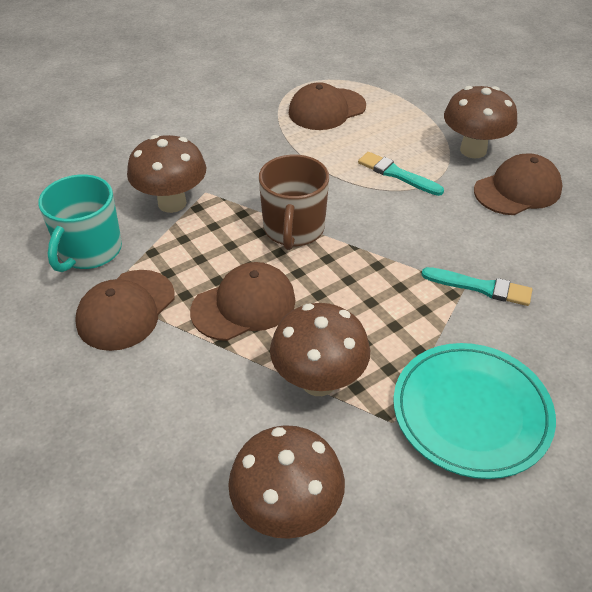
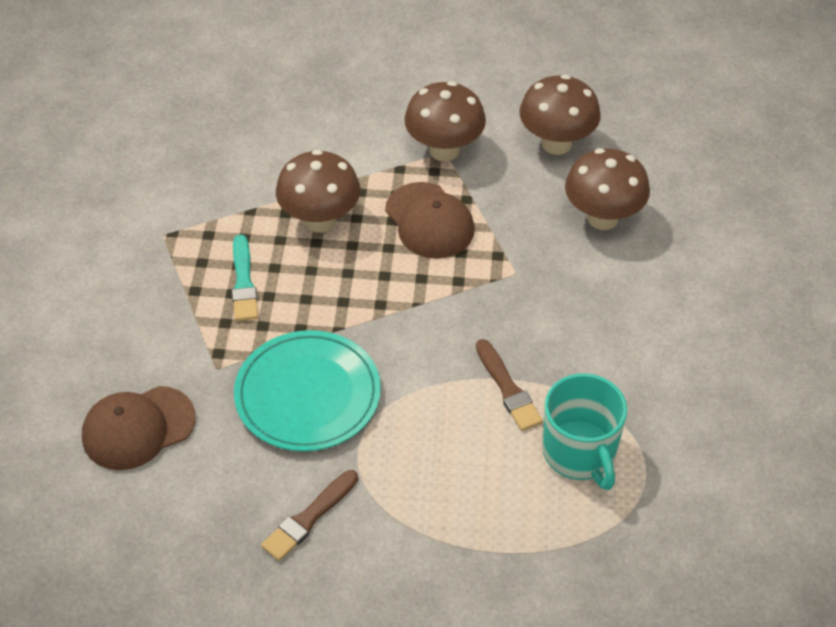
brown brush: 0 -> 2
brown cap: 4 -> 2
brown mug: 1 -> 0
turquoise brush: 2 -> 1

